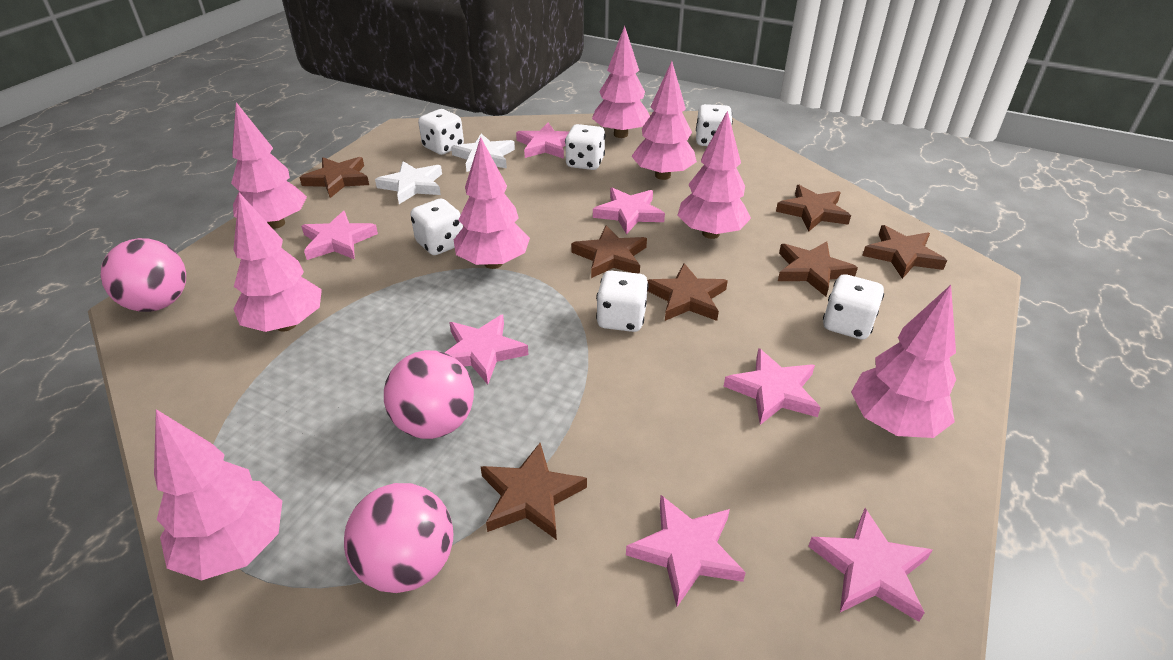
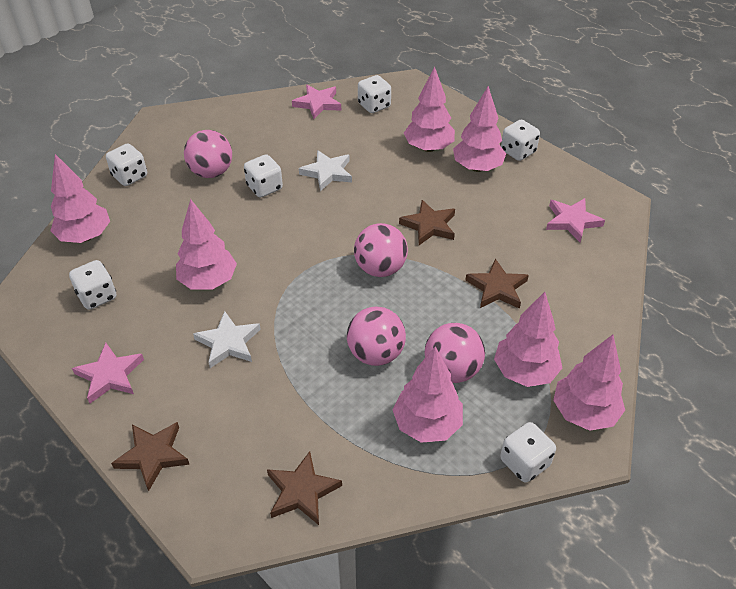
brown star: 7 -> 4
pink ball: 3 -> 4
pink star: 7 -> 3
pink tree: 8 -> 7

